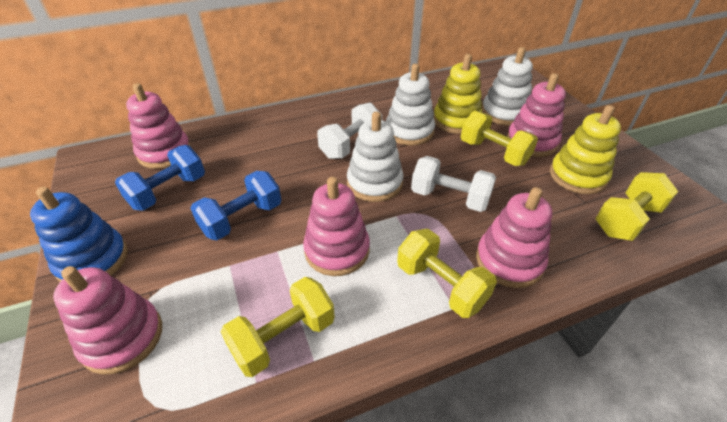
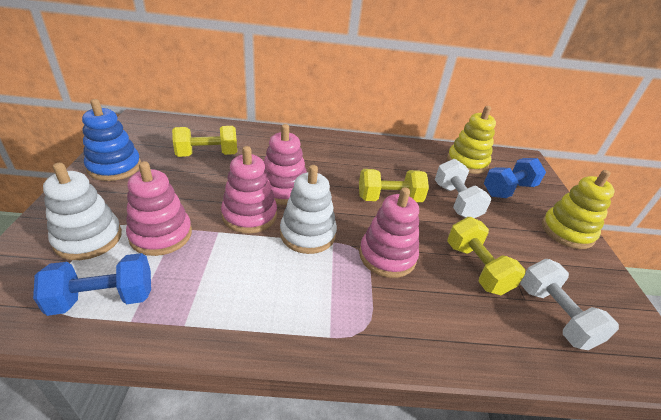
pink stacking toy: 5 -> 4
white stacking toy: 3 -> 2
yellow dumbbell: 4 -> 3

